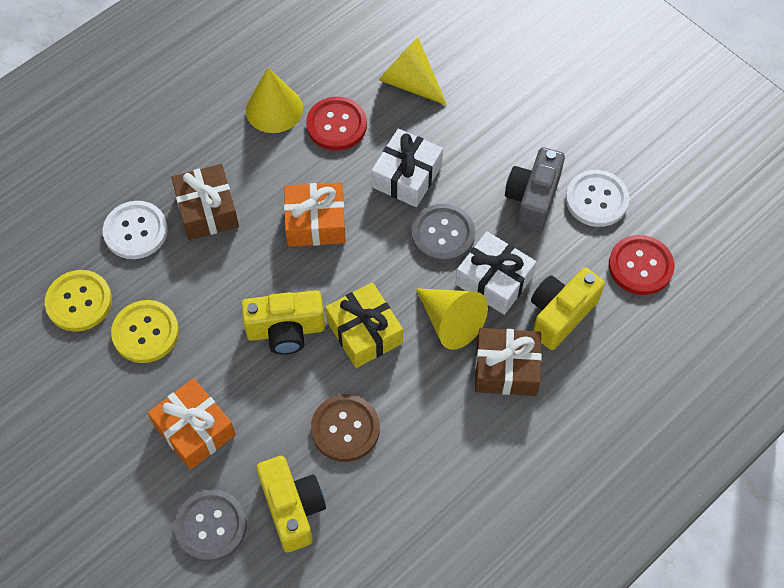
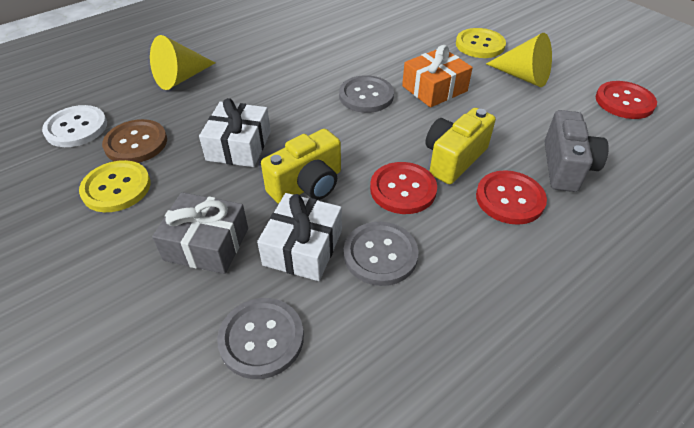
brown gift: 2 -> 0
grey button: 2 -> 3
grey gift: 0 -> 1
orange gift: 2 -> 1
red button: 2 -> 3
white button: 2 -> 1
yellow camera: 3 -> 2
yellow cone: 3 -> 2
yellow gift: 1 -> 0

